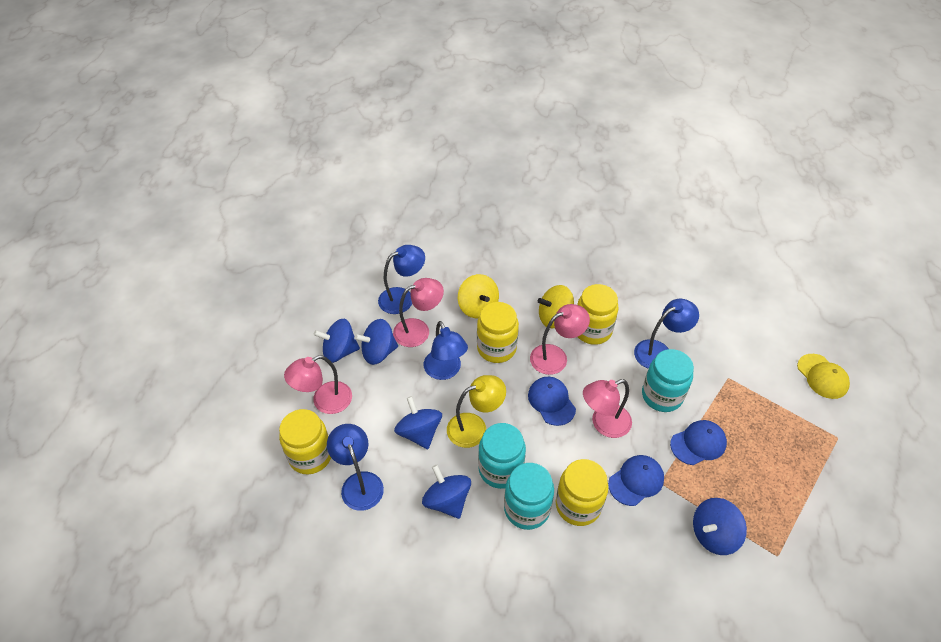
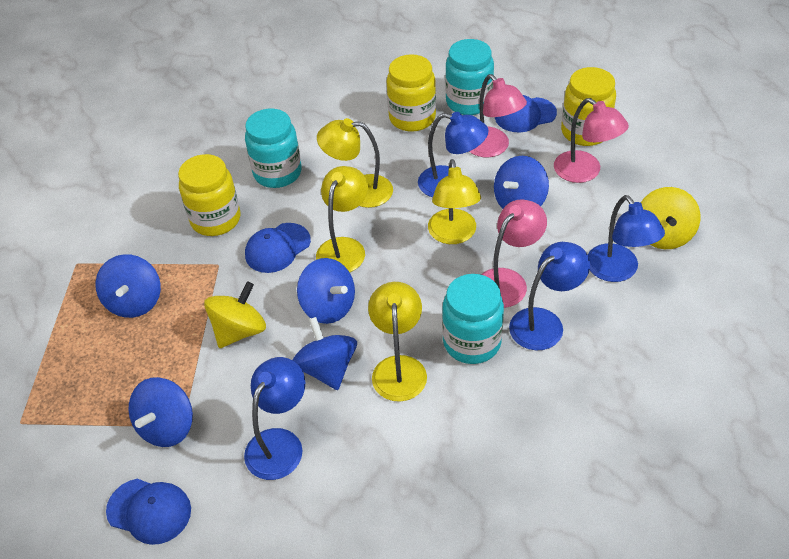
pink lamp: 4 -> 3
yellow cap: 1 -> 0
yellow jar: 4 -> 3
yellow lamp: 1 -> 4

